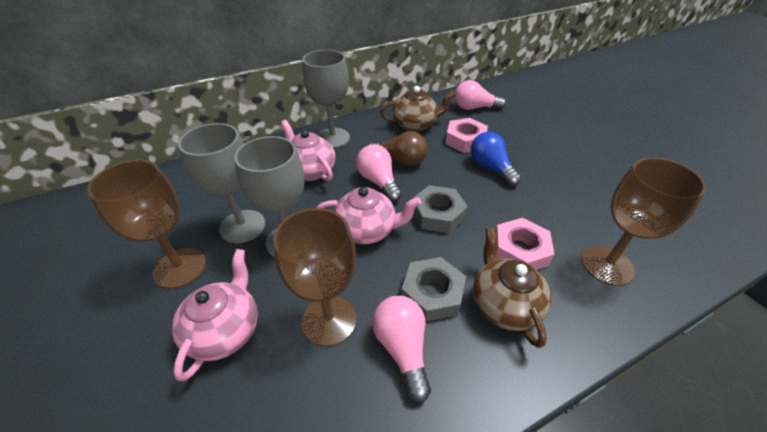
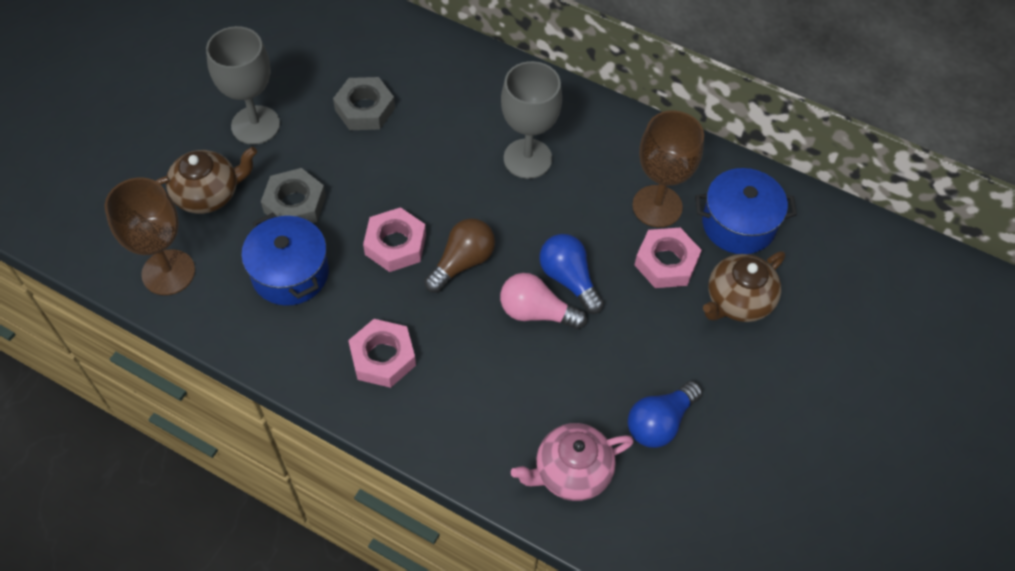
blue light bulb: 1 -> 2
blue pot: 0 -> 2
brown goblet: 3 -> 2
grey goblet: 3 -> 2
pink light bulb: 3 -> 1
pink nut: 2 -> 3
pink teapot: 3 -> 1

